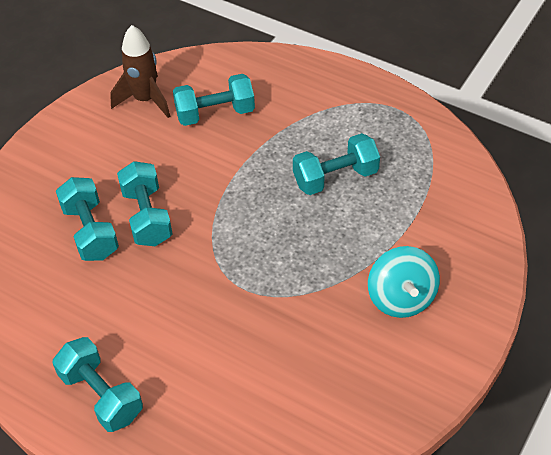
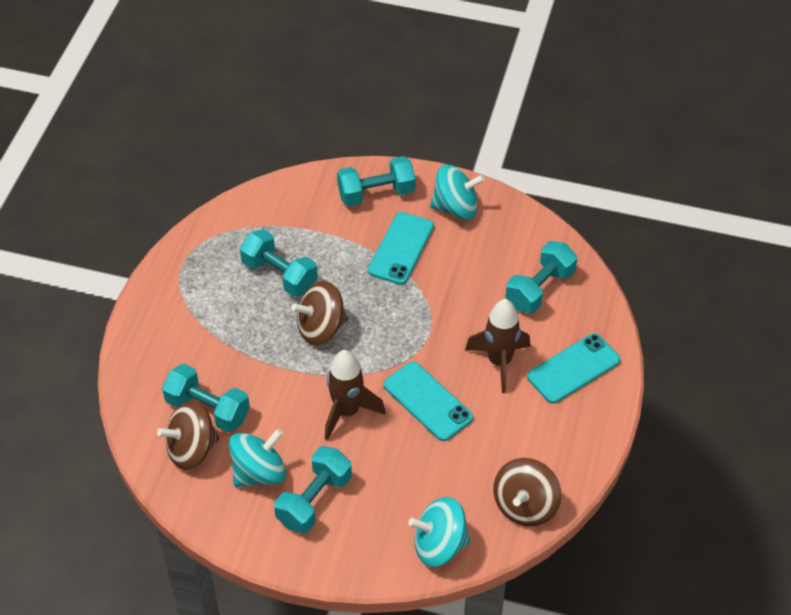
brown rocket: 1 -> 2
brown spinning top: 0 -> 3
turquoise phone: 0 -> 3
turquoise spinning top: 1 -> 3

